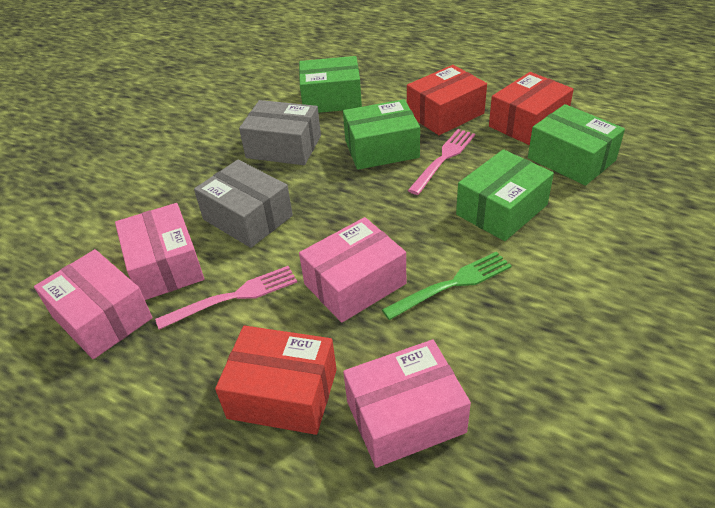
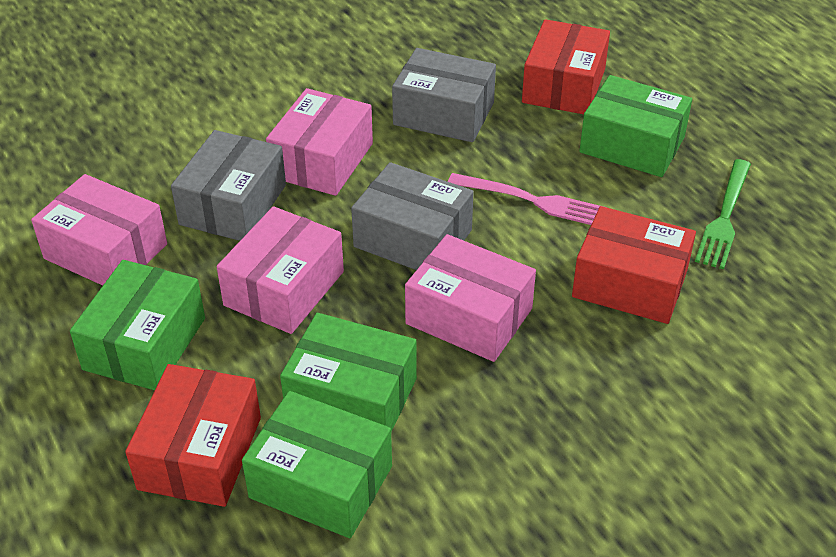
grey box: 2 -> 3
pink fork: 2 -> 1

